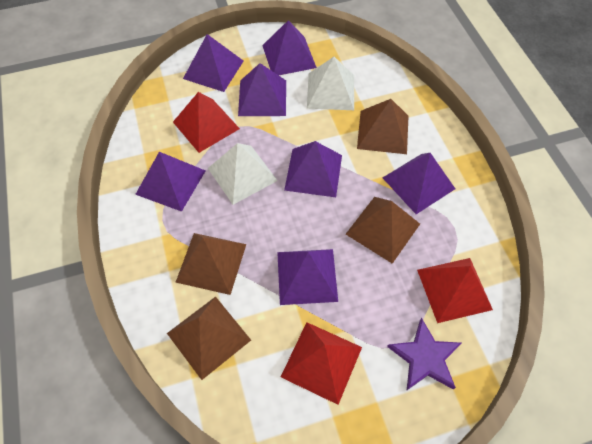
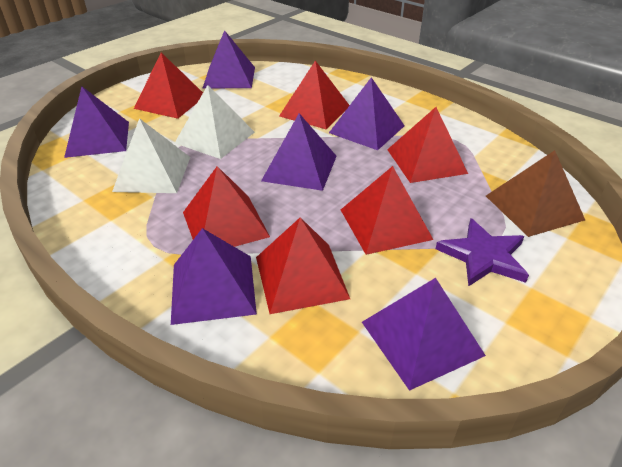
brown pyramid: 4 -> 1
purple pyramid: 7 -> 6
red pyramid: 3 -> 6

